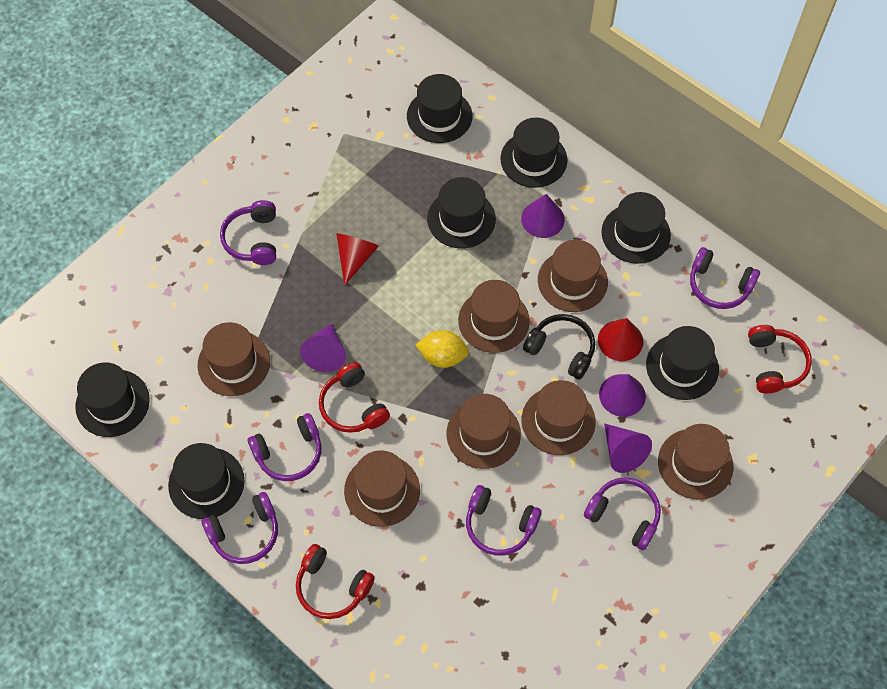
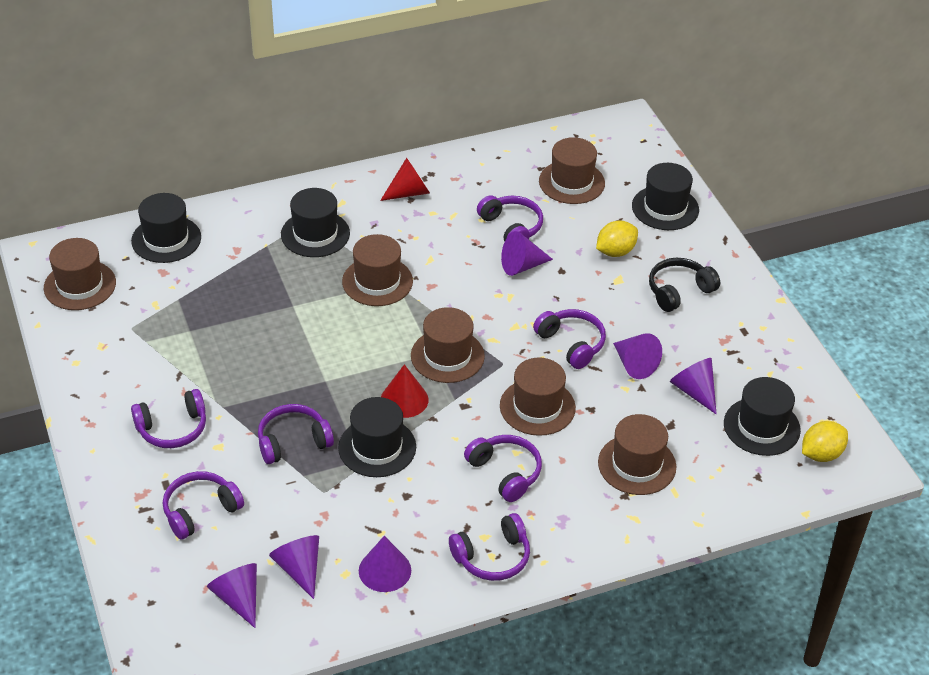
black hat: 7 -> 5
brown hat: 7 -> 6
purple cone: 4 -> 6
purple headphones: 6 -> 7
red headphones: 3 -> 0
yellow lemon: 1 -> 2

